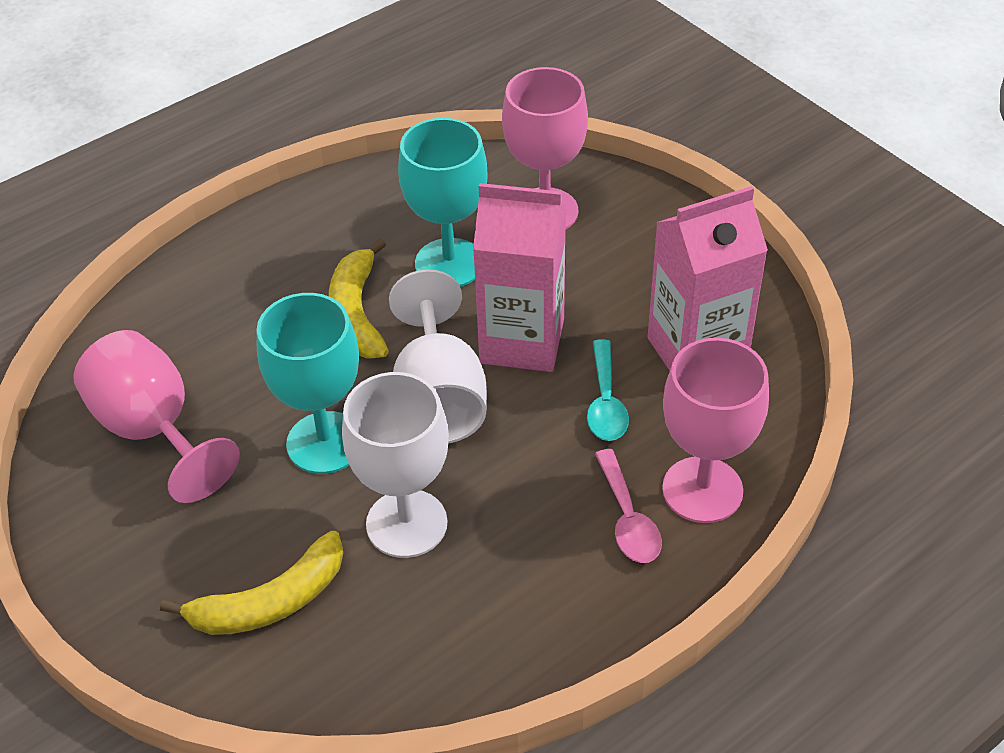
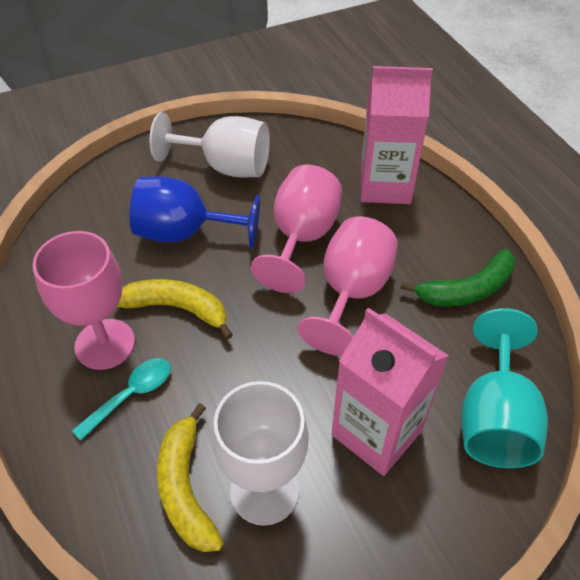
blue goblet: 0 -> 1
green banana: 0 -> 1
pink spoon: 1 -> 0
turquoise goblet: 2 -> 1

